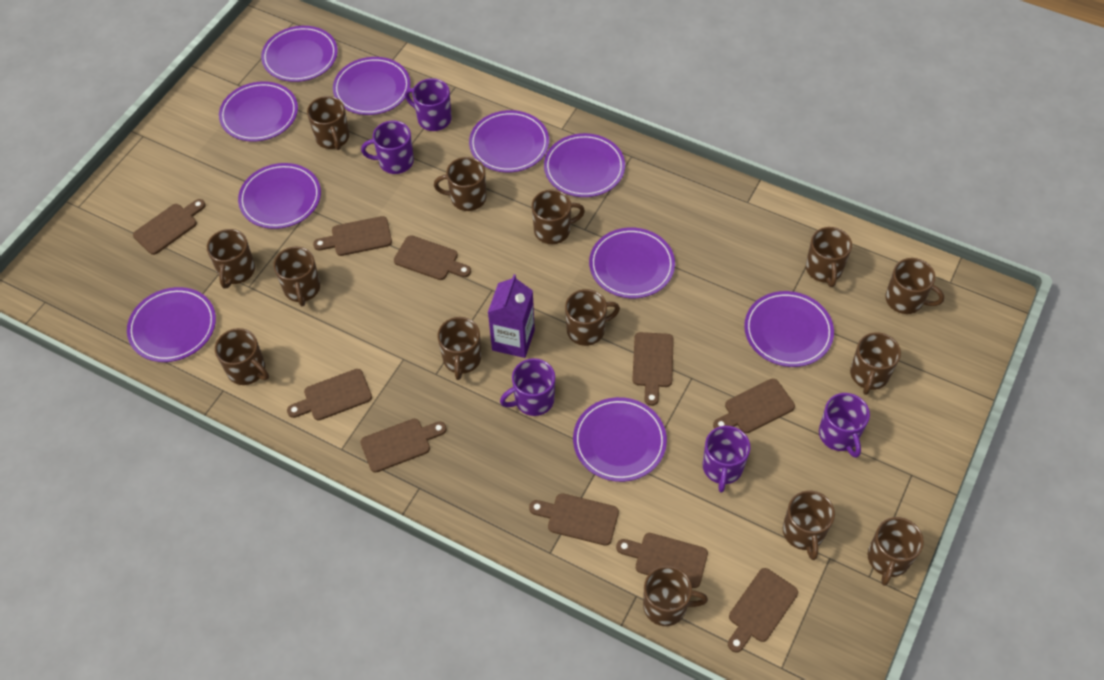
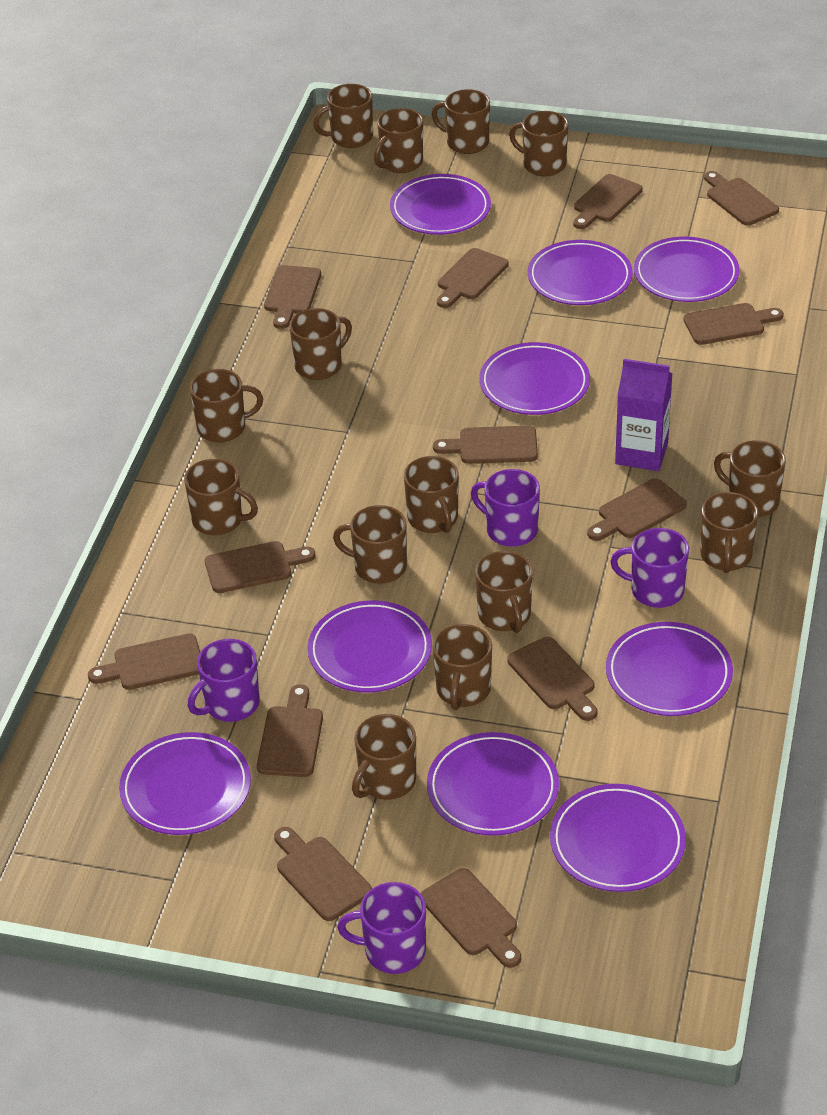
brown cutting board: 10 -> 13
purple mug: 5 -> 4
purple plate: 10 -> 9

